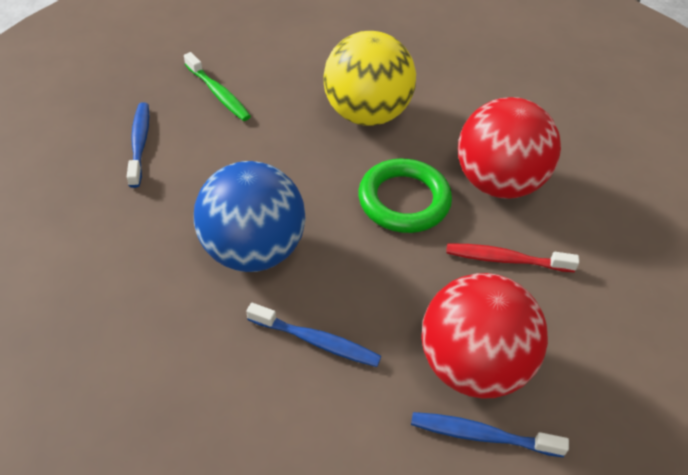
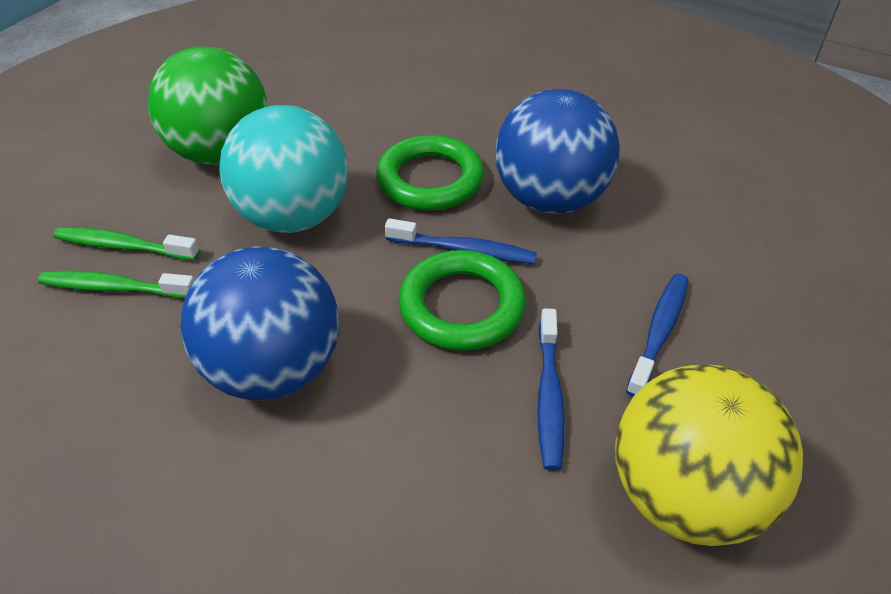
blue ball: 1 -> 2
green ball: 0 -> 1
green ring: 1 -> 2
green toothbrush: 1 -> 2
red ball: 2 -> 0
red toothbrush: 1 -> 0
turquoise ball: 0 -> 1

